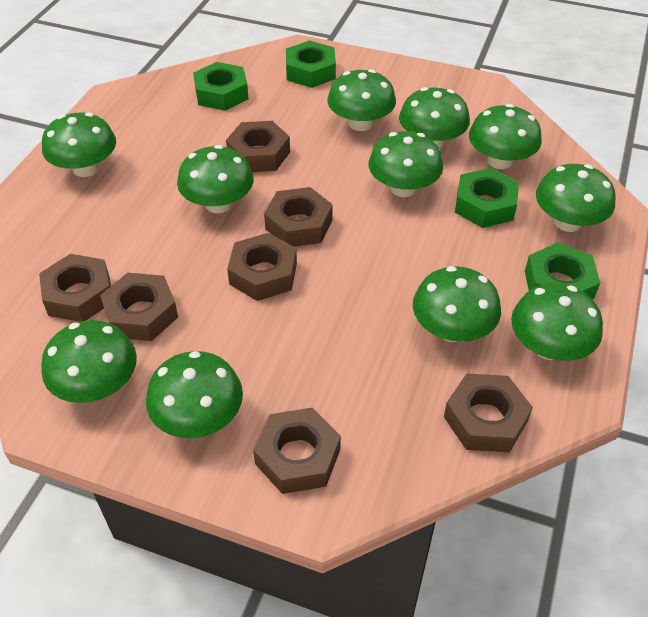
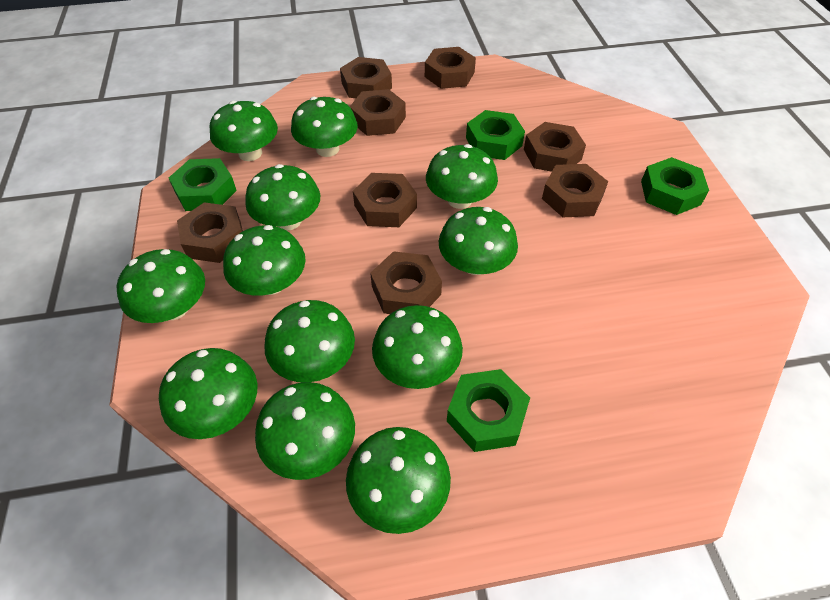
brown nut: 7 -> 8
green mushroom: 11 -> 12

